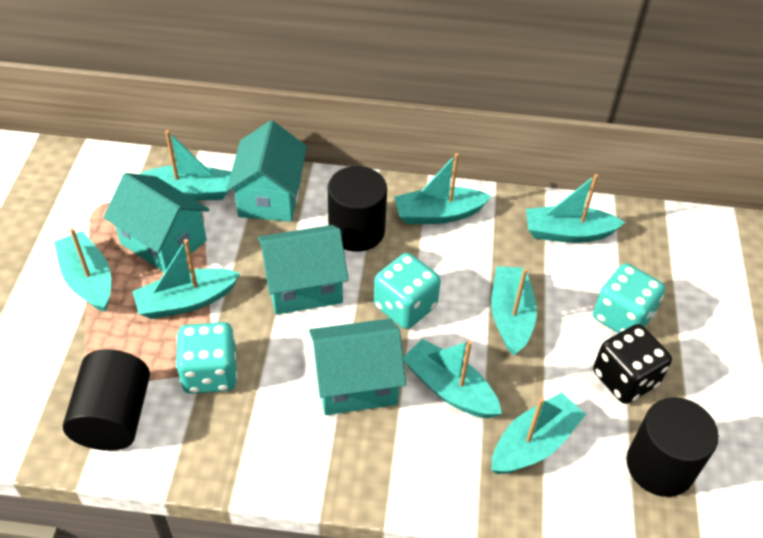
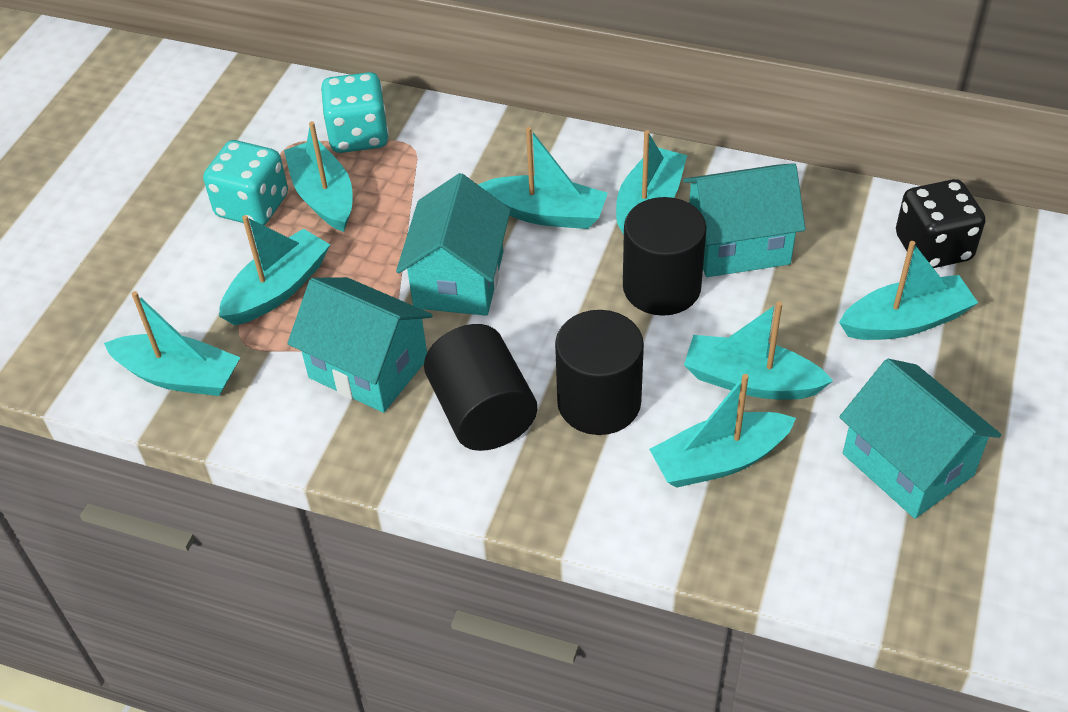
turquoise dice: 3 -> 2

